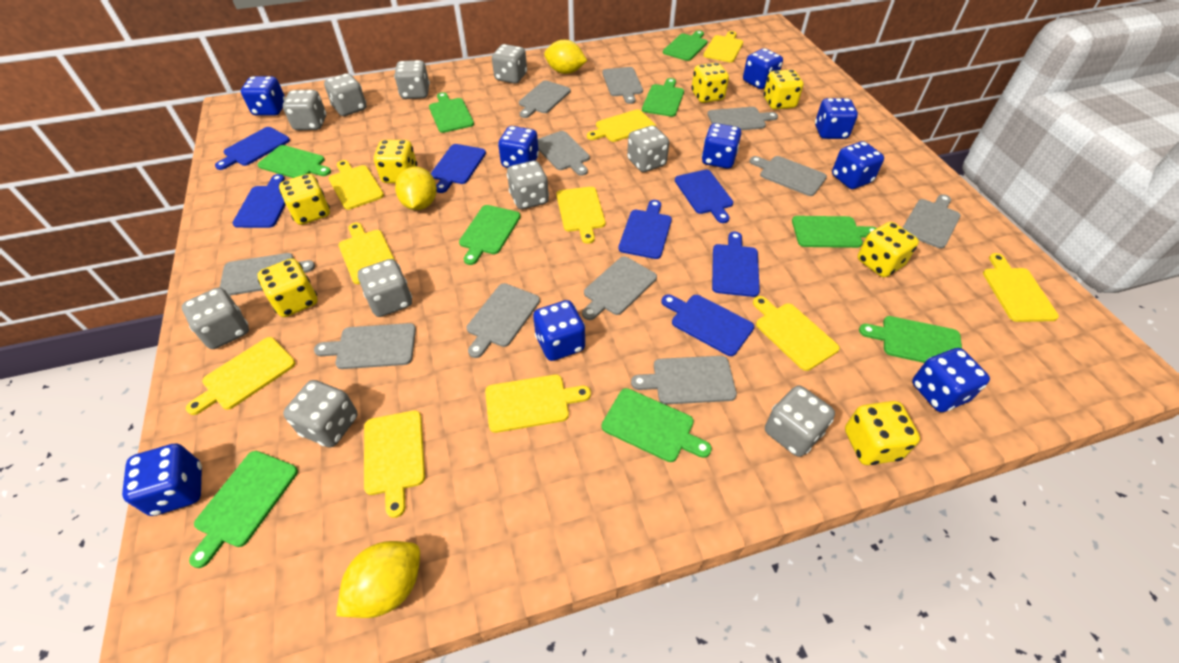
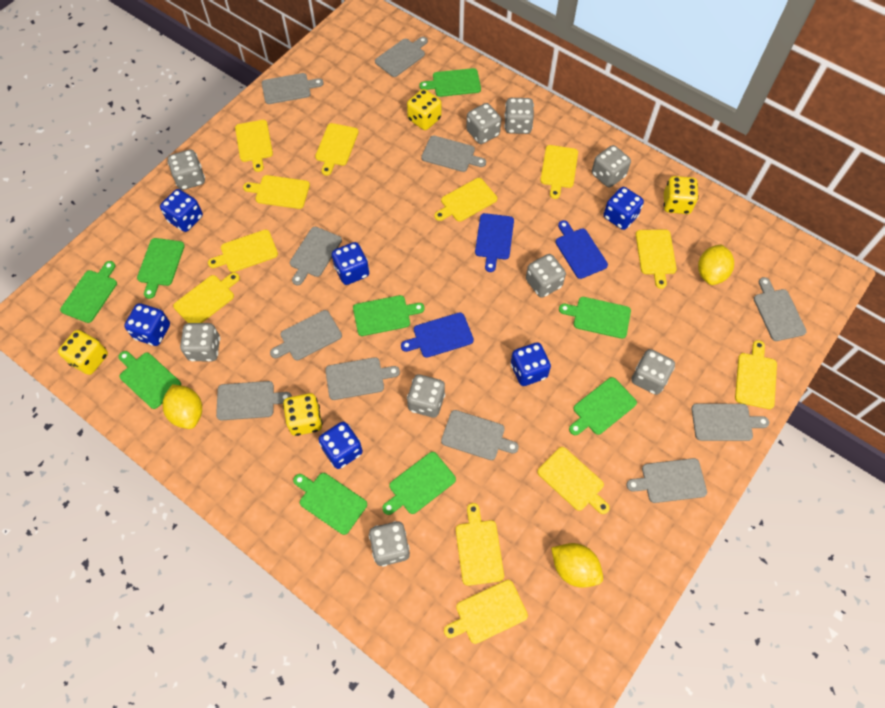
blue cutting board: 7 -> 3
blue dice: 9 -> 6
grey dice: 10 -> 9
yellow cutting board: 10 -> 12
yellow dice: 7 -> 4

